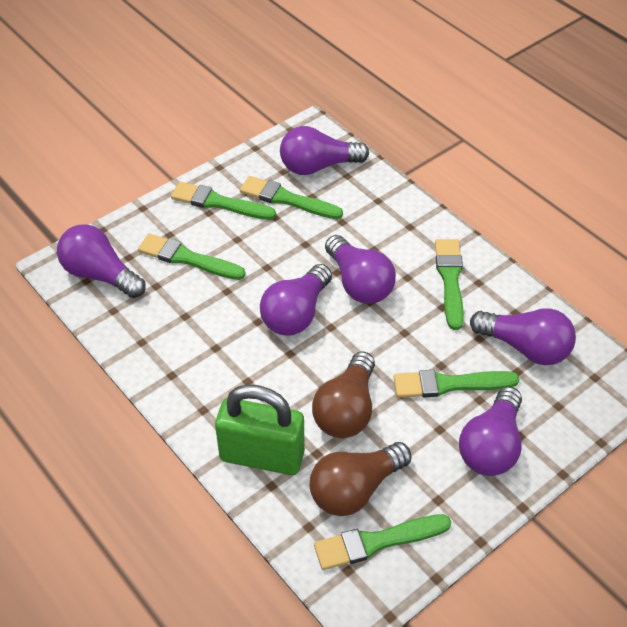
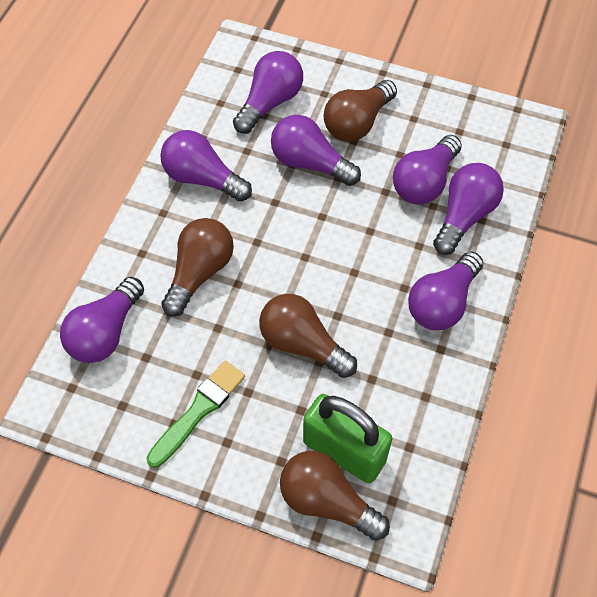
brown light bulb: 2 -> 4
green brush: 6 -> 1
purple light bulb: 6 -> 7

